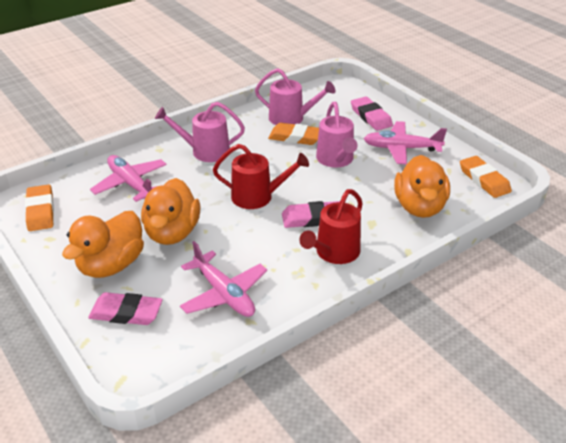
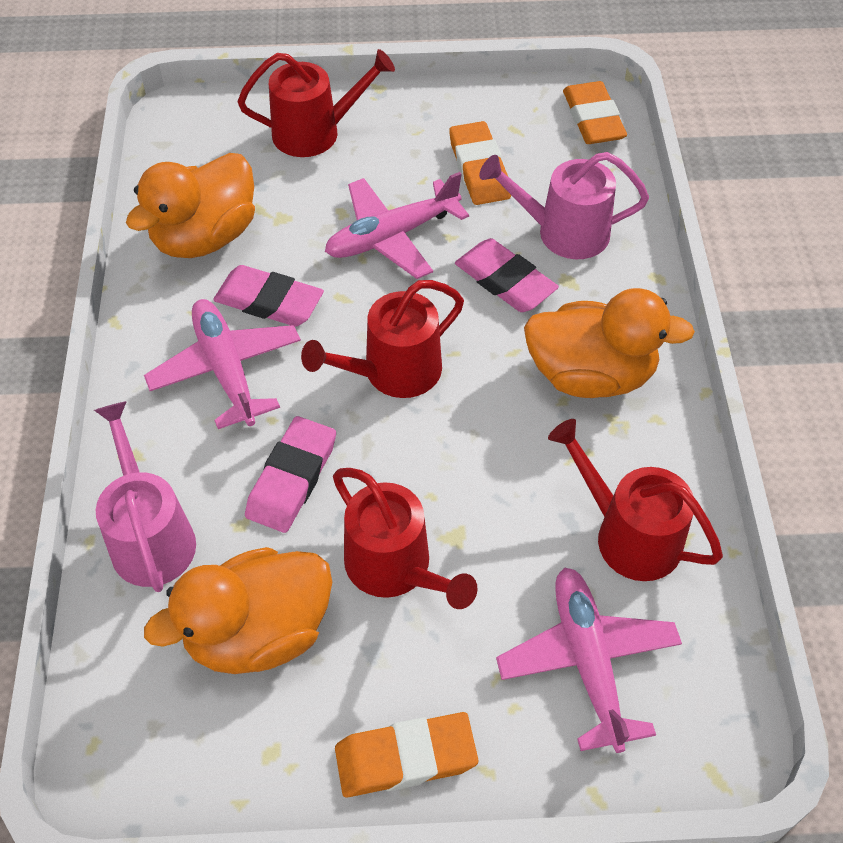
pink watering can: 3 -> 2
red watering can: 2 -> 4

